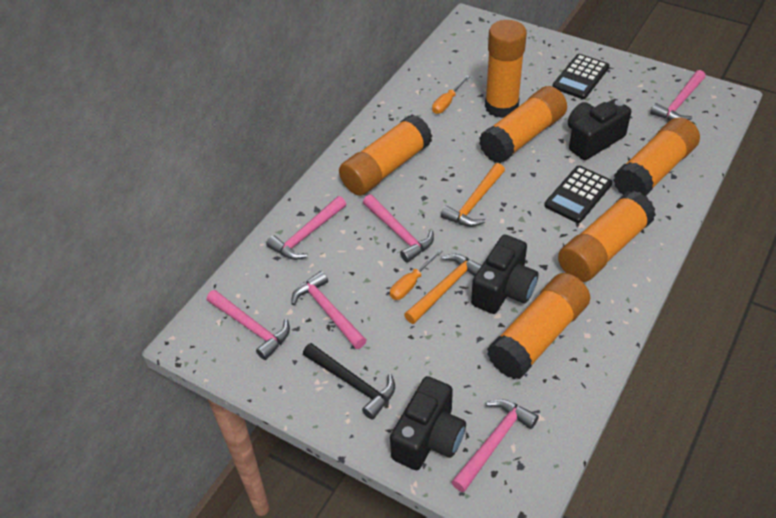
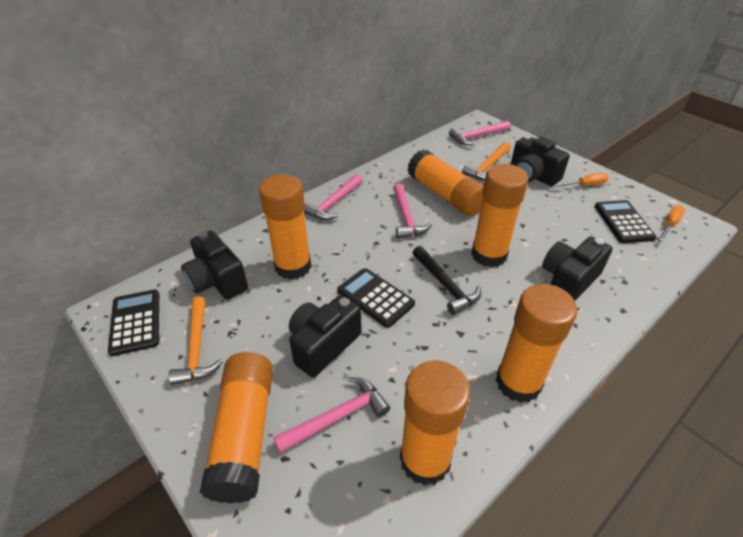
black calculator: 2 -> 3
black camera: 3 -> 4
pink hammer: 6 -> 4

